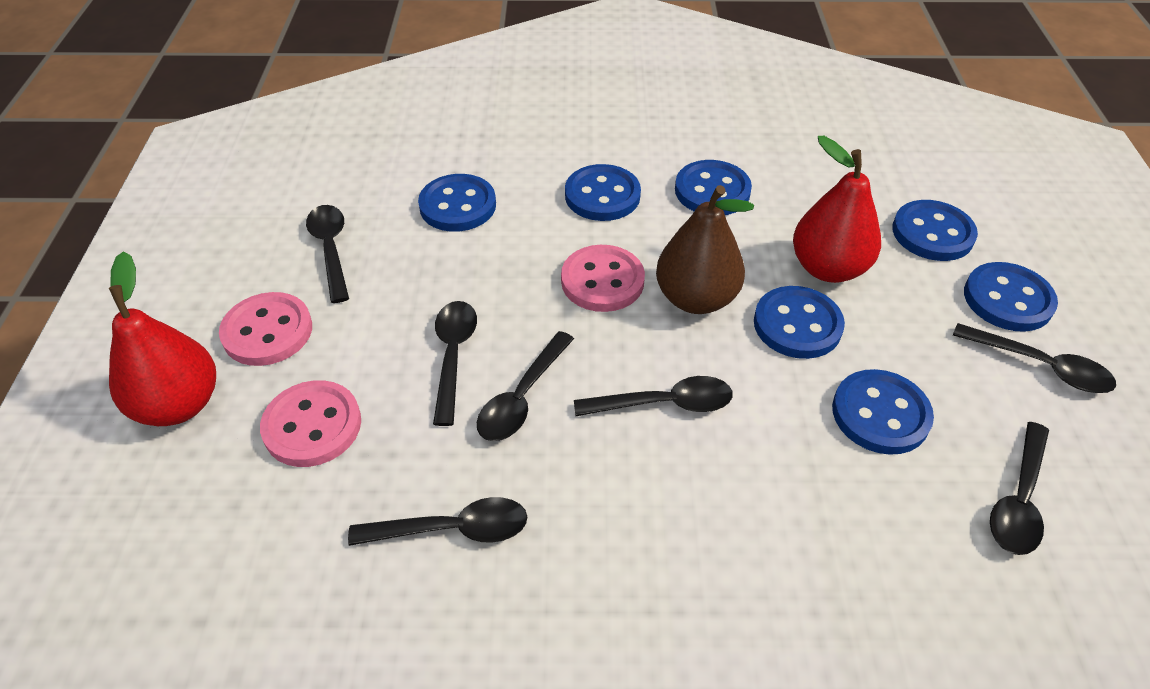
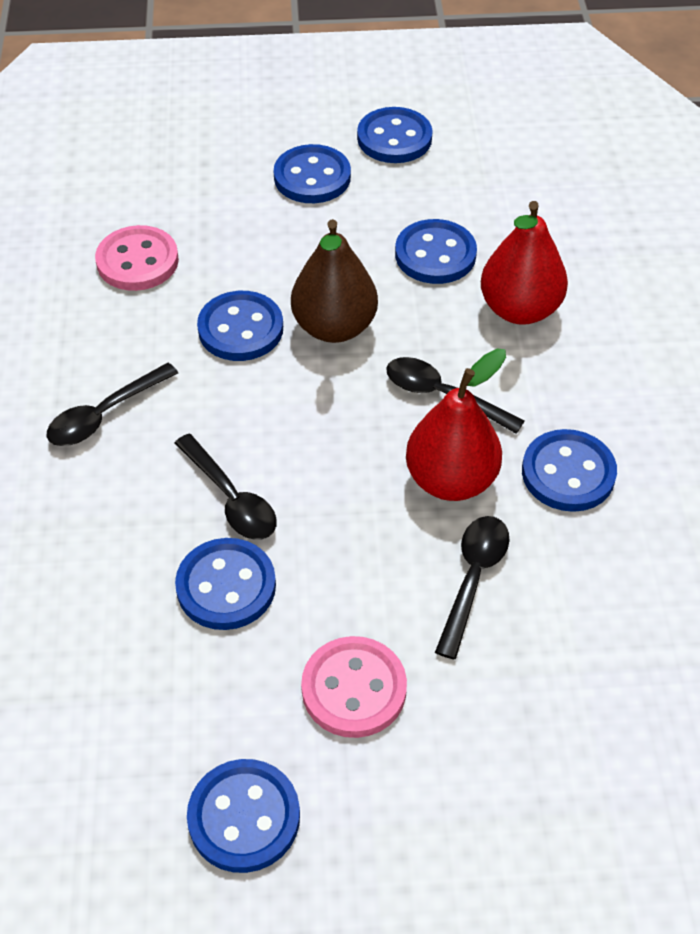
black spoon: 7 -> 4
pink button: 3 -> 2

